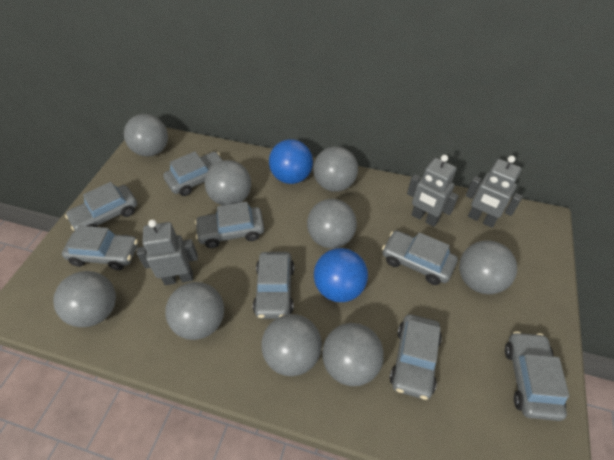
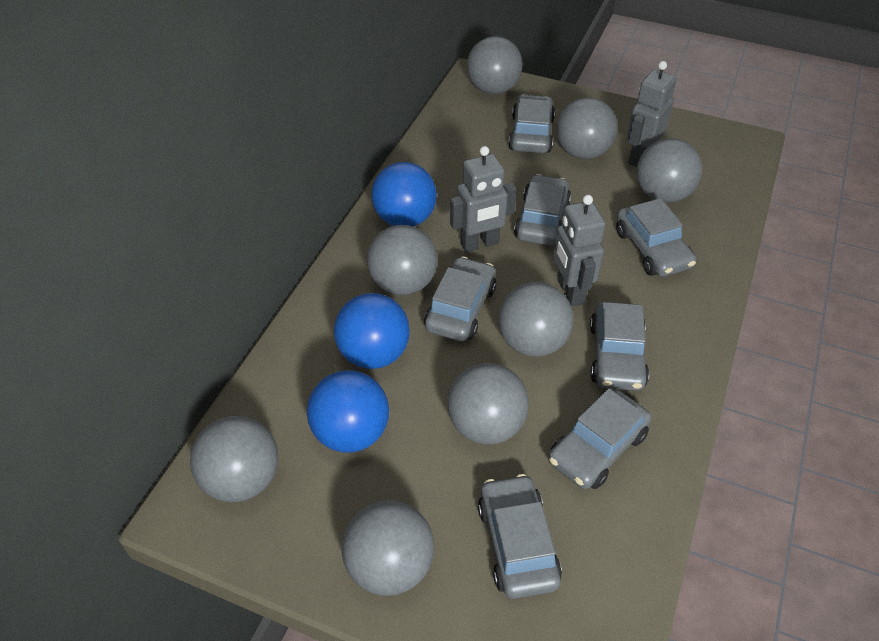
blue ball: 2 -> 3
grey ball: 9 -> 8
grey car: 8 -> 7

